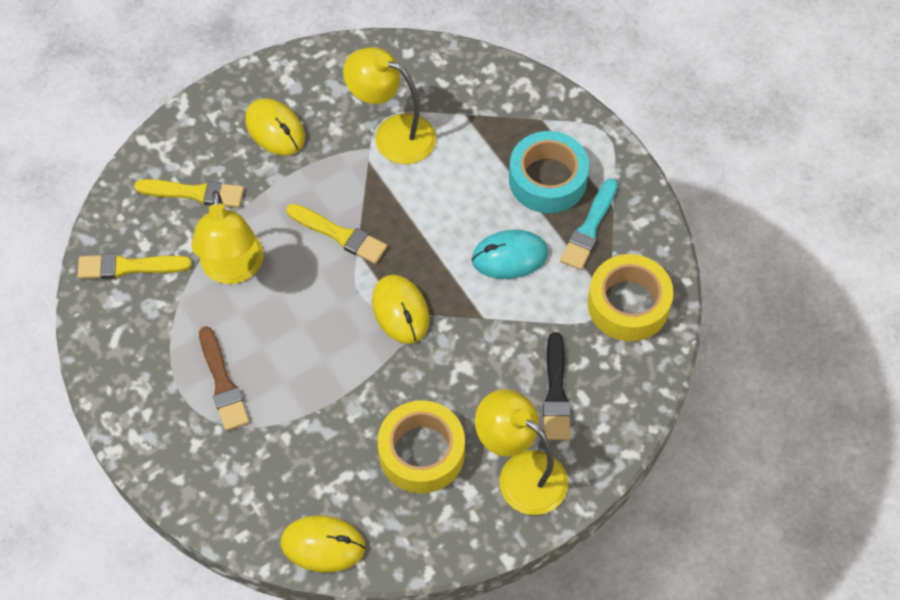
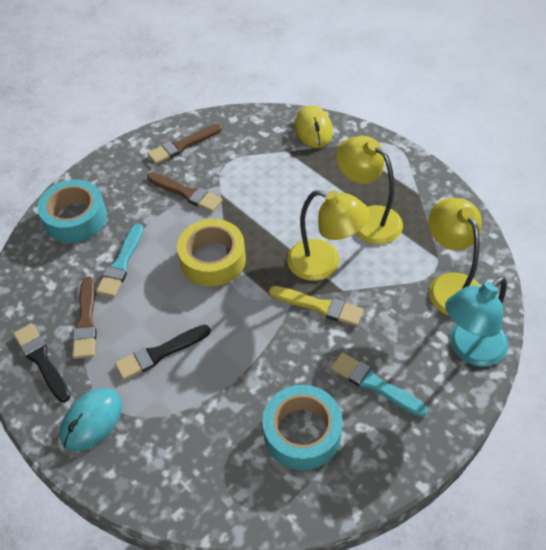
black brush: 1 -> 2
brown brush: 1 -> 3
turquoise brush: 1 -> 2
turquoise lamp: 0 -> 1
turquoise tape: 1 -> 2
yellow brush: 3 -> 1
yellow mouse: 3 -> 1
yellow tape: 2 -> 1

